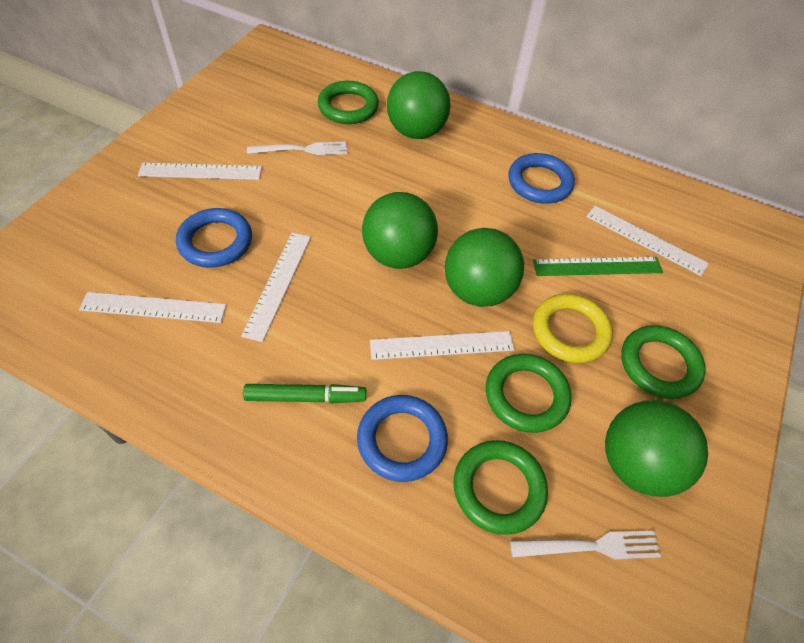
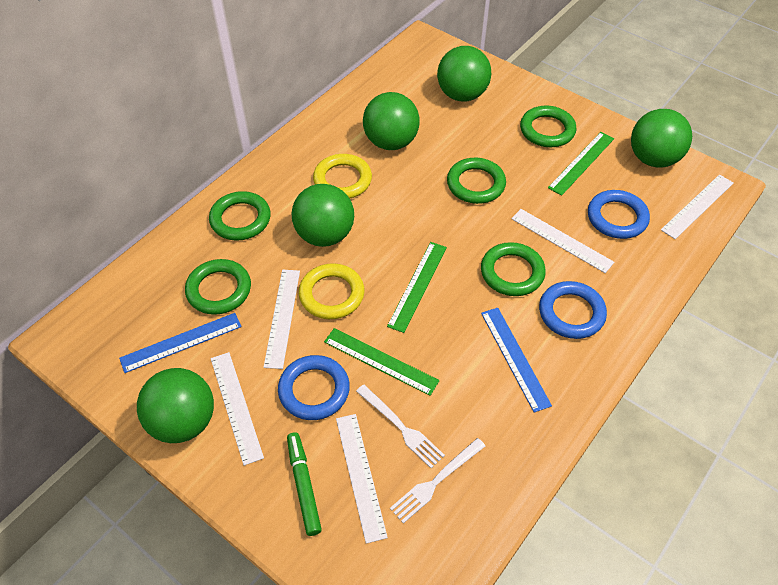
blue ruler: 0 -> 2
green ball: 4 -> 5
green ring: 4 -> 5
green ruler: 1 -> 3
yellow ring: 1 -> 2

